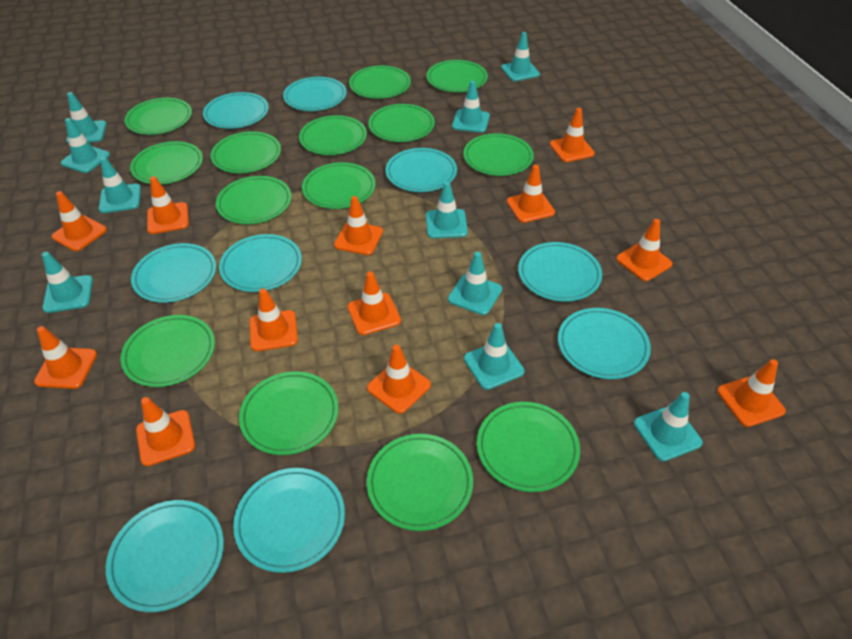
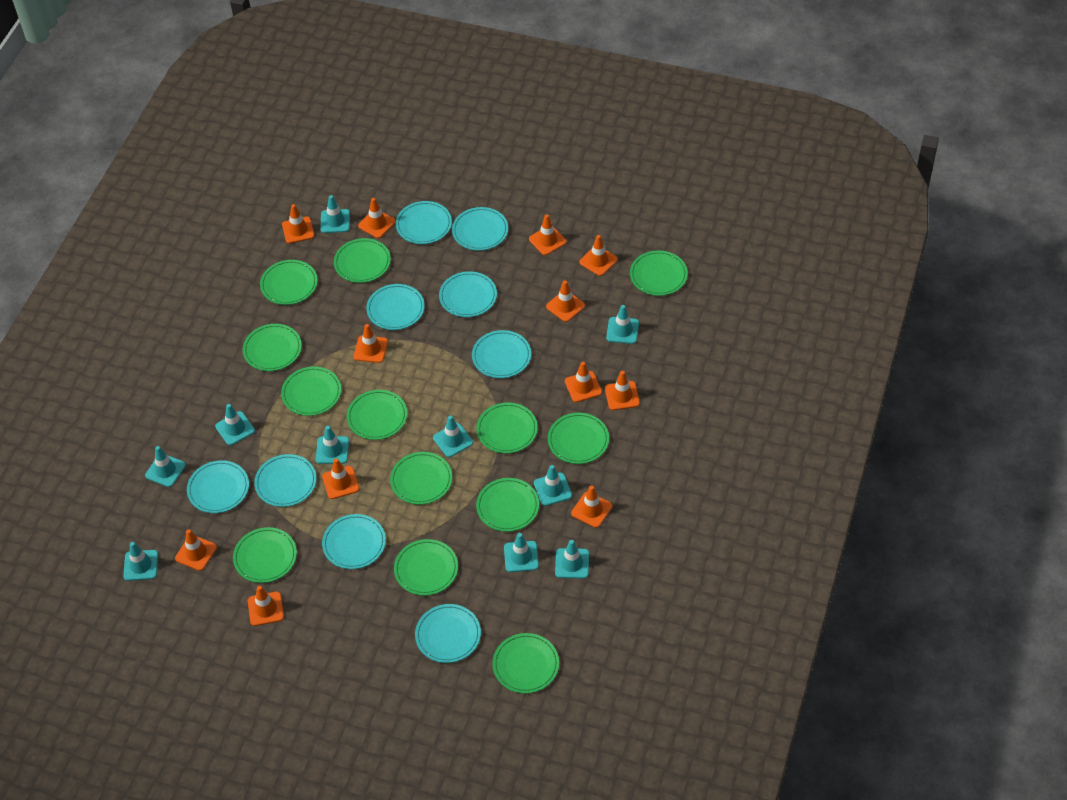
green plate: 14 -> 13

